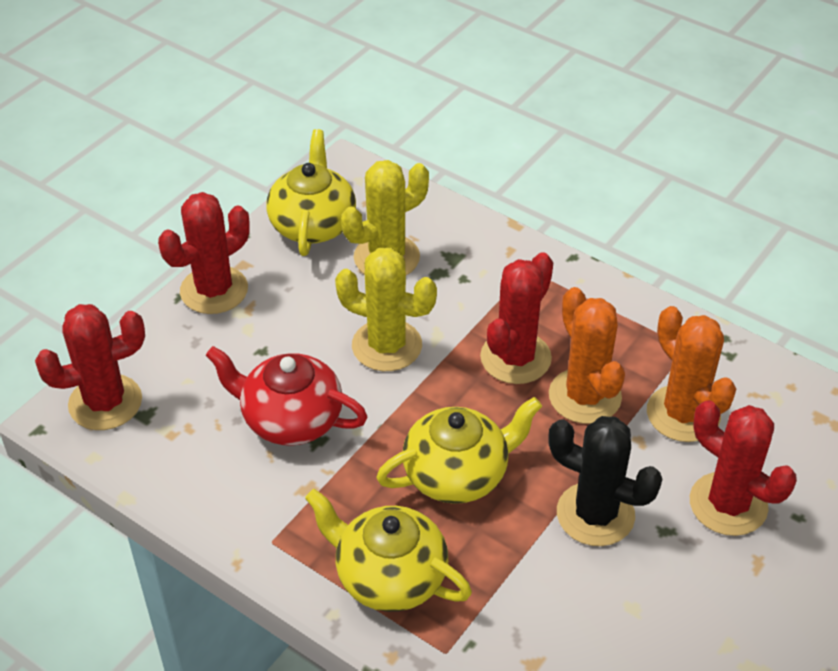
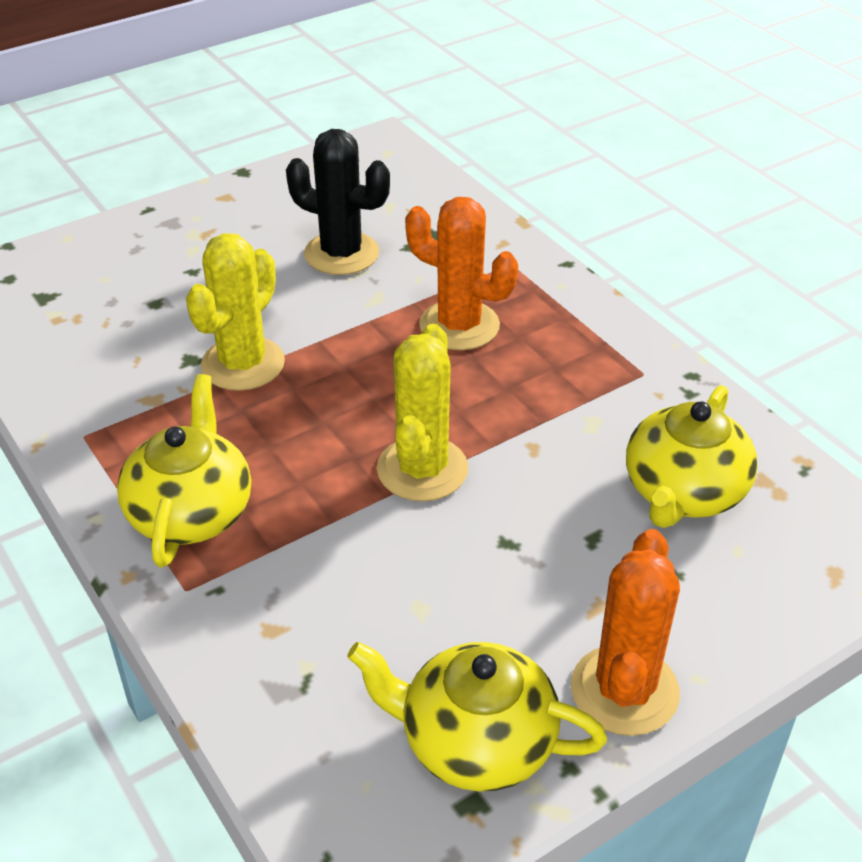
red cactus: 4 -> 0
red teapot: 1 -> 0

